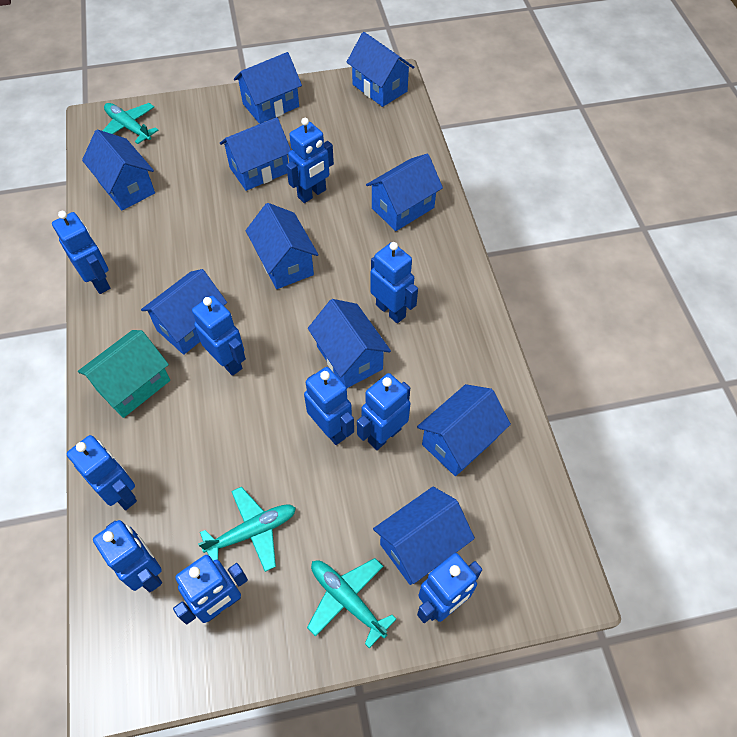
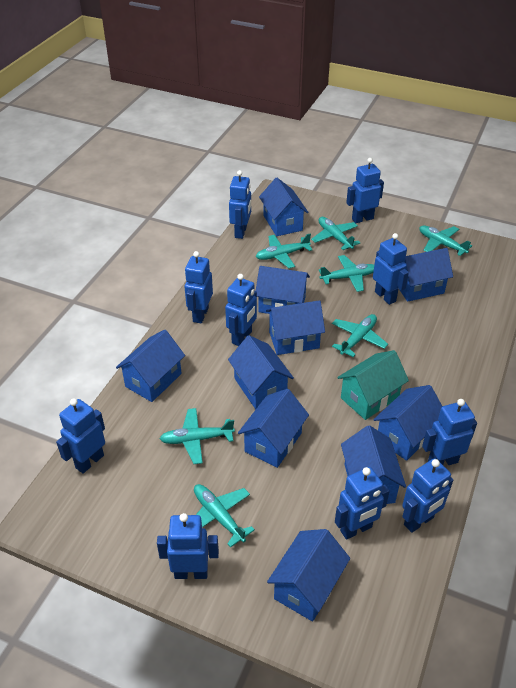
turquoise plane: 3 -> 7

